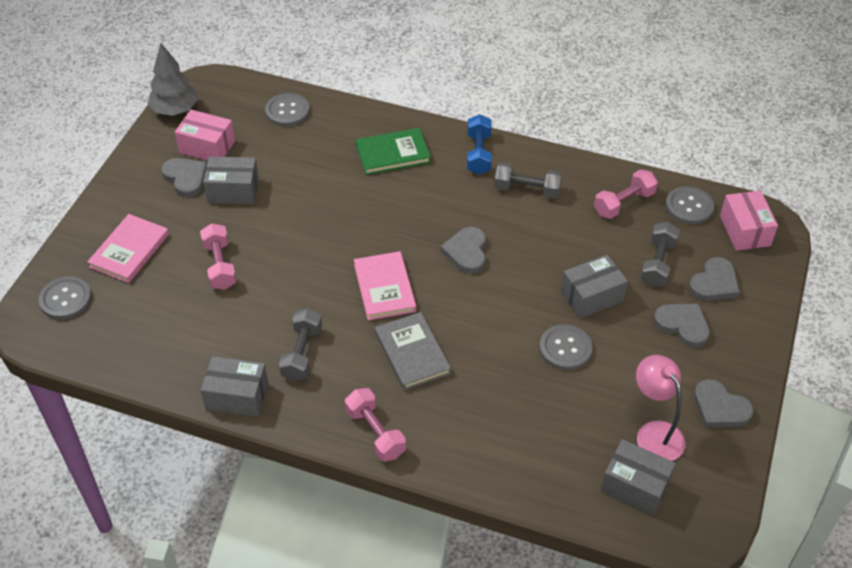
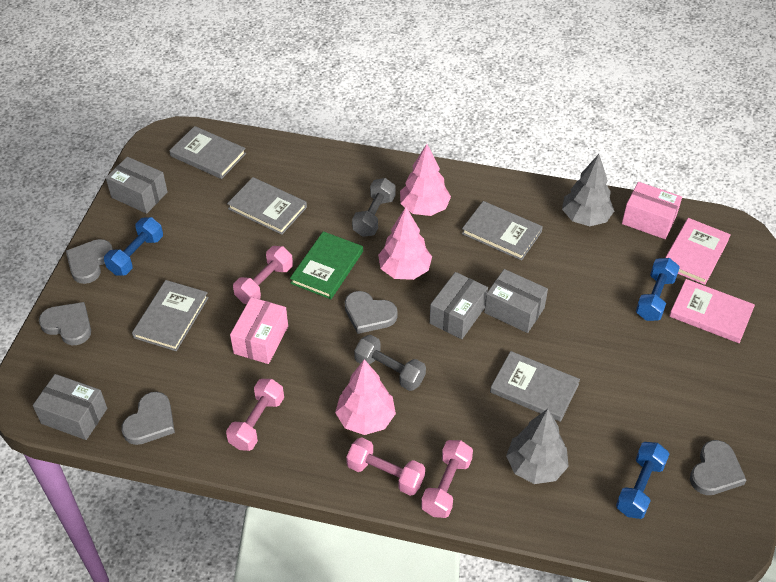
blue dumbbell: 1 -> 3
grey book: 1 -> 5
grey button: 4 -> 0
grey dumbbell: 3 -> 2
grey tree: 1 -> 2
pink dumbbell: 3 -> 4
pink lamp: 1 -> 0
pink tree: 0 -> 3

